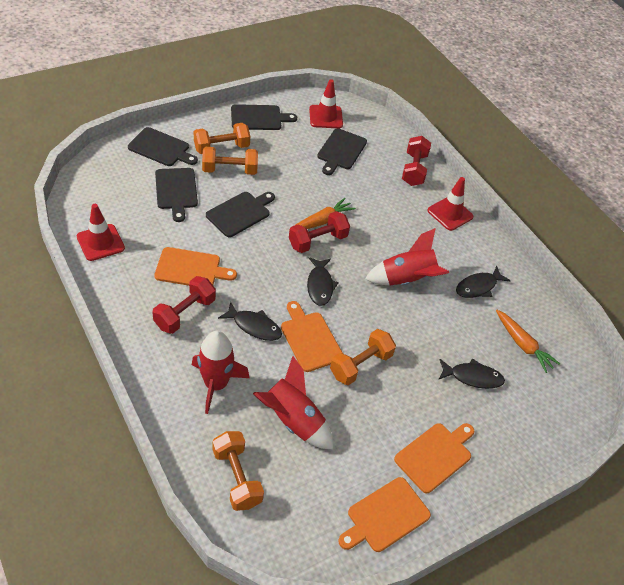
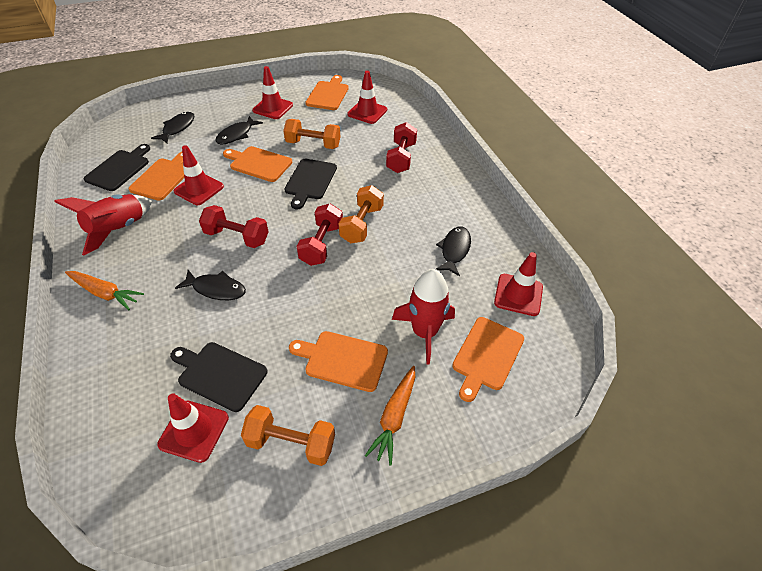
black cutting board: 5 -> 3
orange cutting board: 4 -> 5
orange dumbbell: 4 -> 3
red rocket: 3 -> 2
red traffic cone: 3 -> 5

